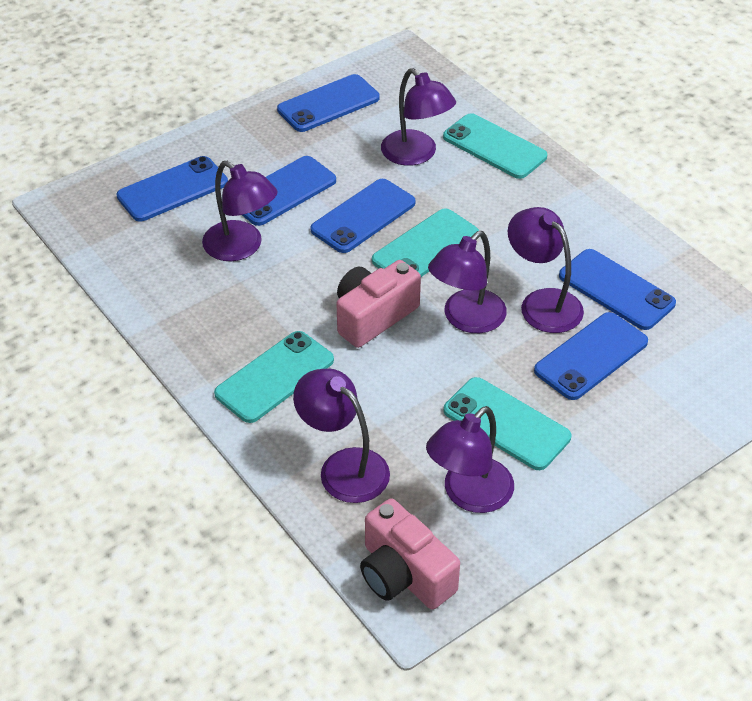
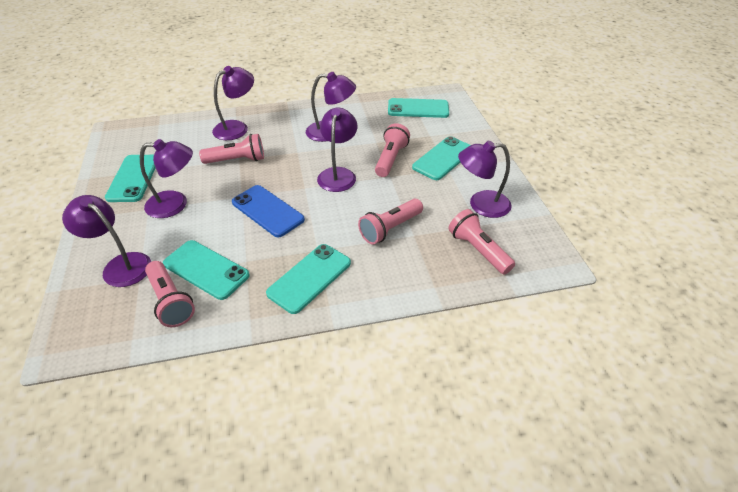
blue phone: 6 -> 1
pink camera: 2 -> 0
pink flashlight: 0 -> 5
turquoise phone: 4 -> 5

